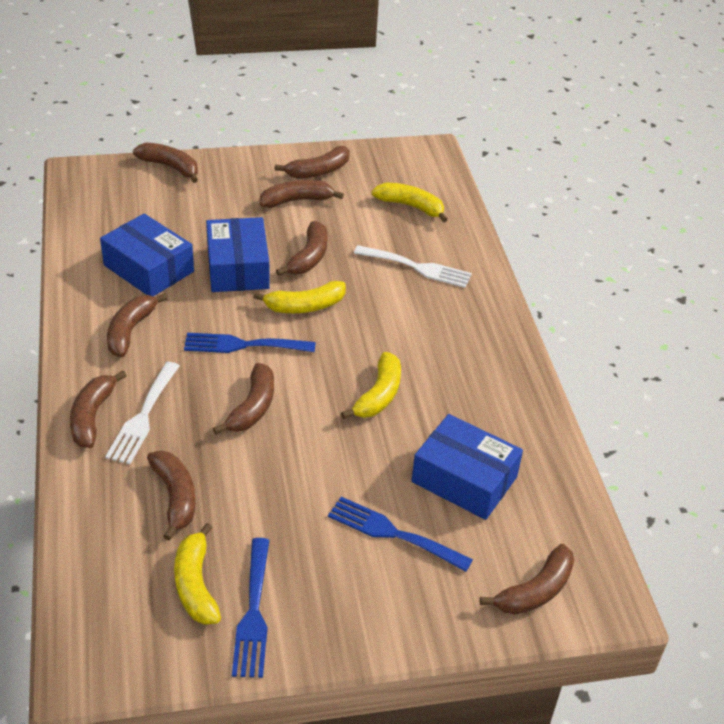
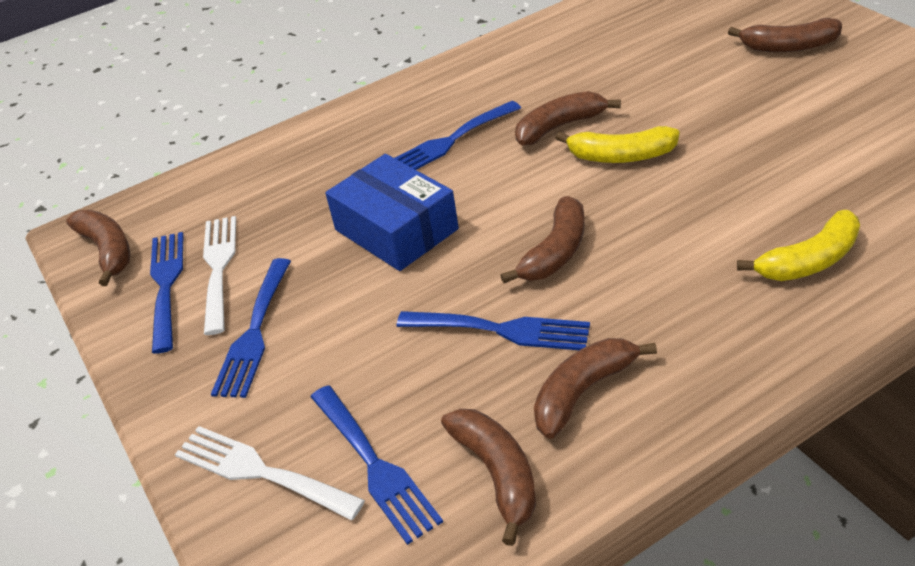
blue box: 3 -> 1
blue fork: 3 -> 5
brown banana: 9 -> 6
yellow banana: 4 -> 2

